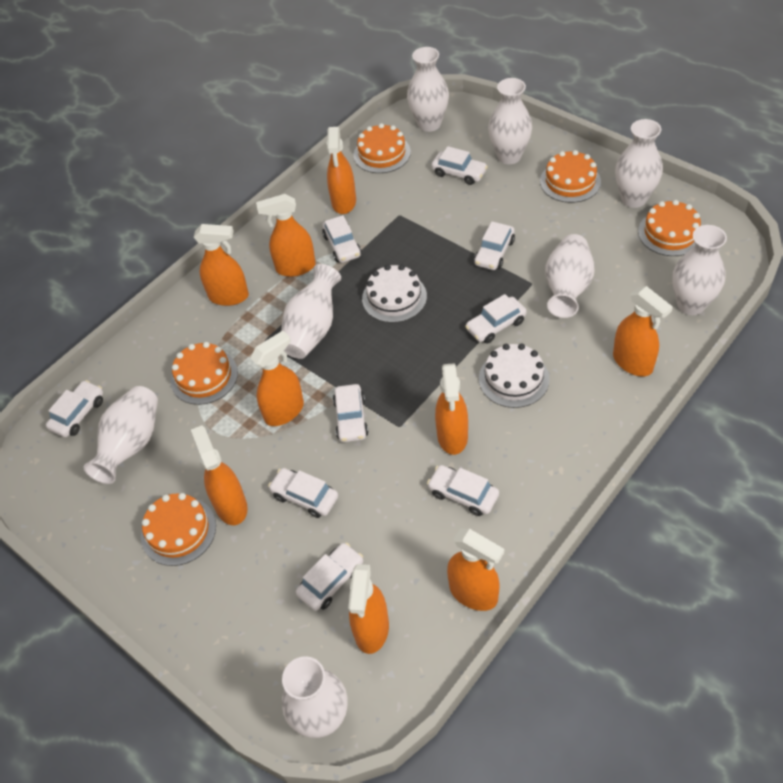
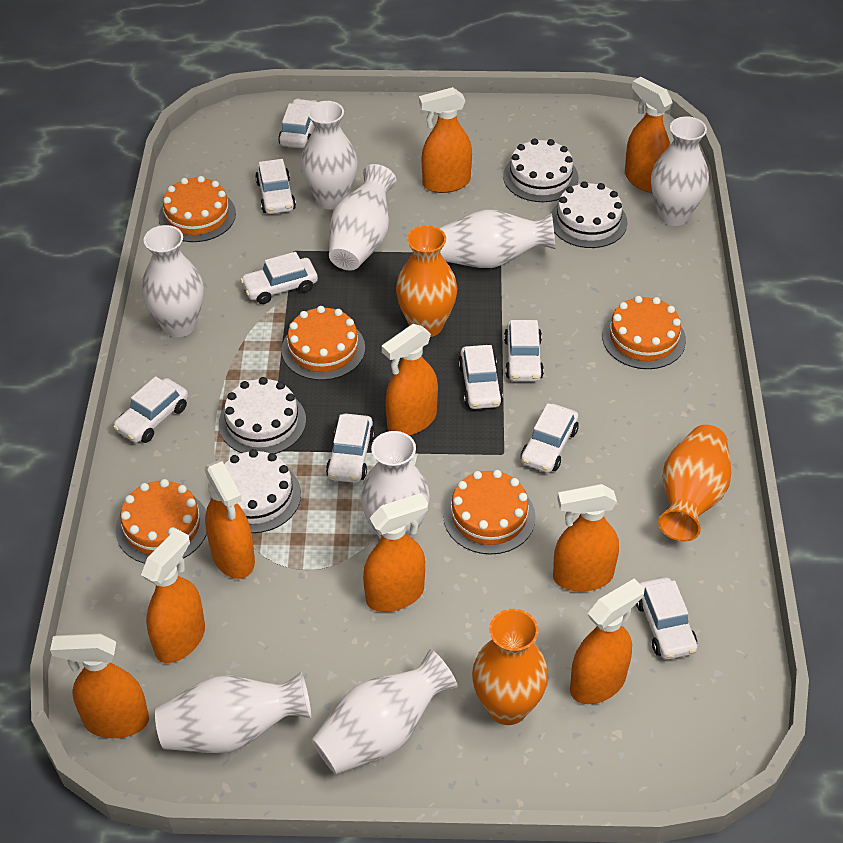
orange vase: 0 -> 3
white cake: 2 -> 4

